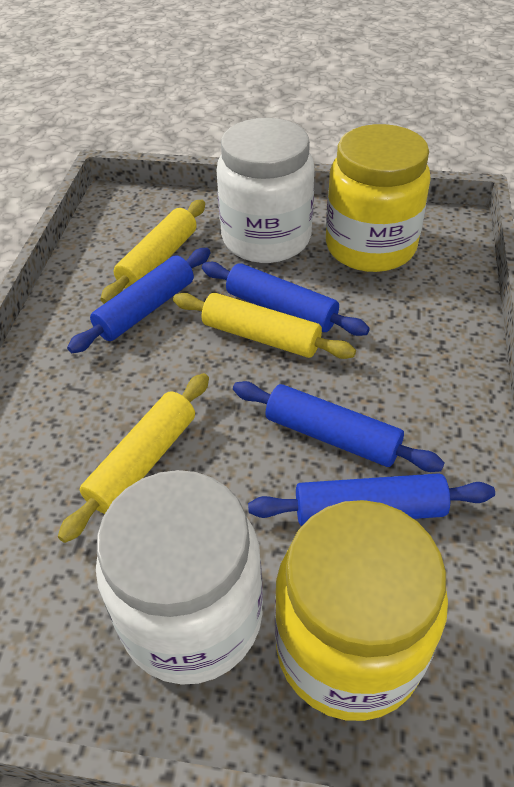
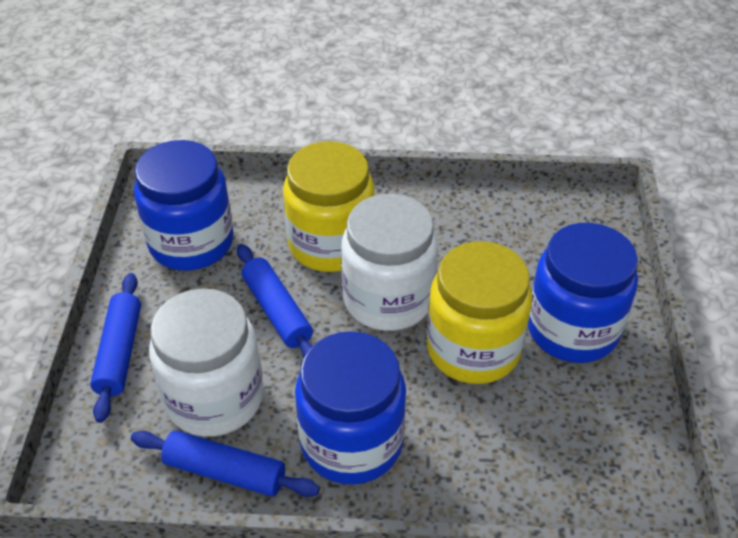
blue jar: 0 -> 3
blue rolling pin: 4 -> 3
yellow rolling pin: 3 -> 0

